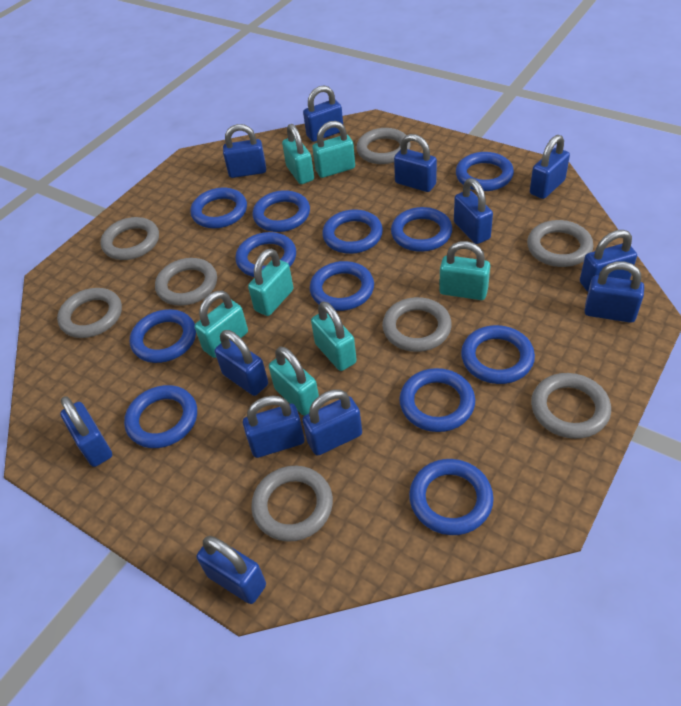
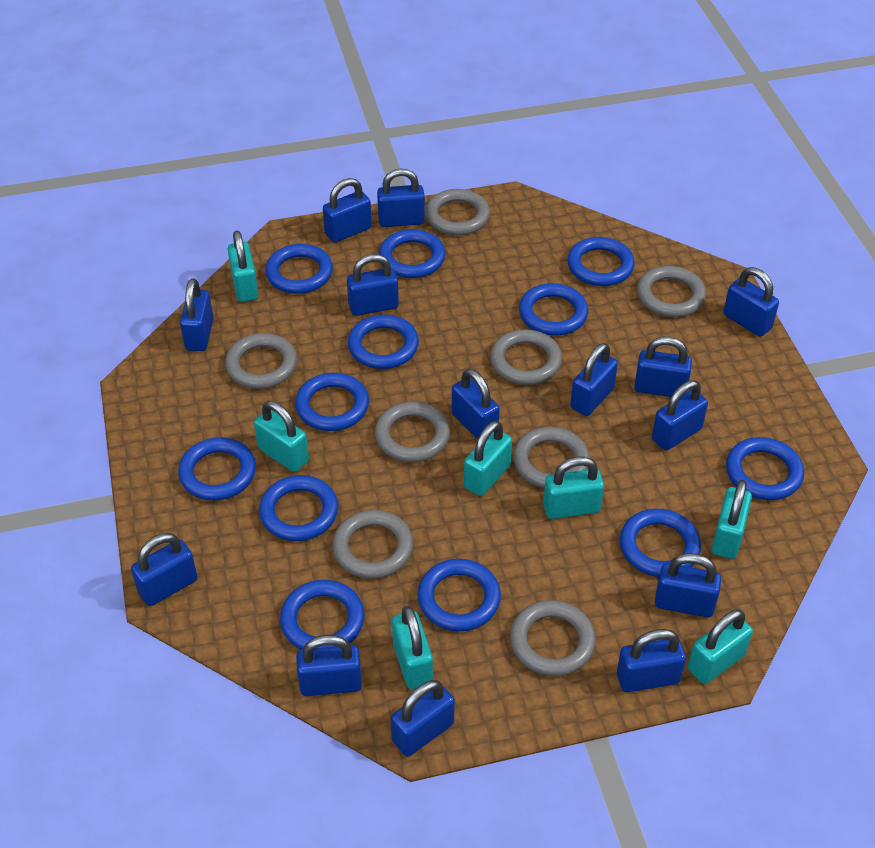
blue padlock: 12 -> 14

